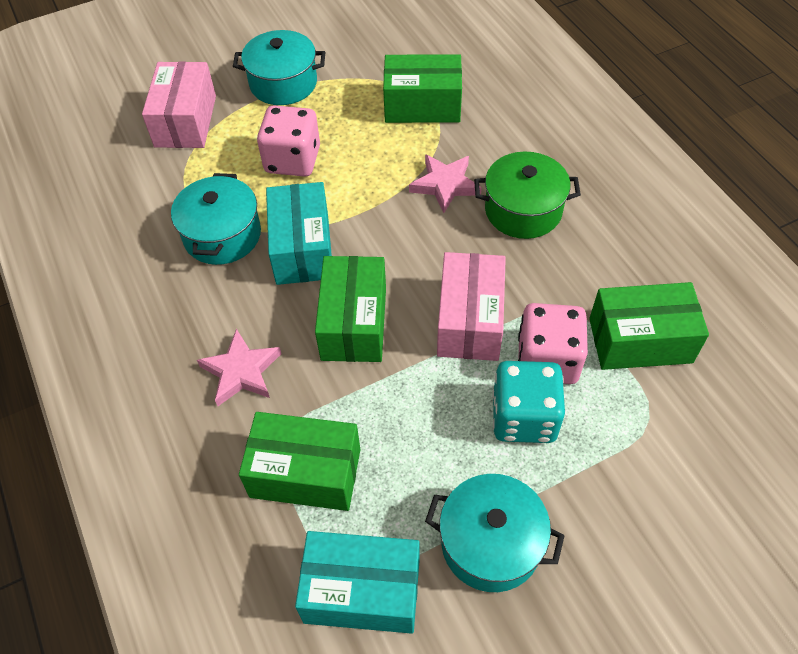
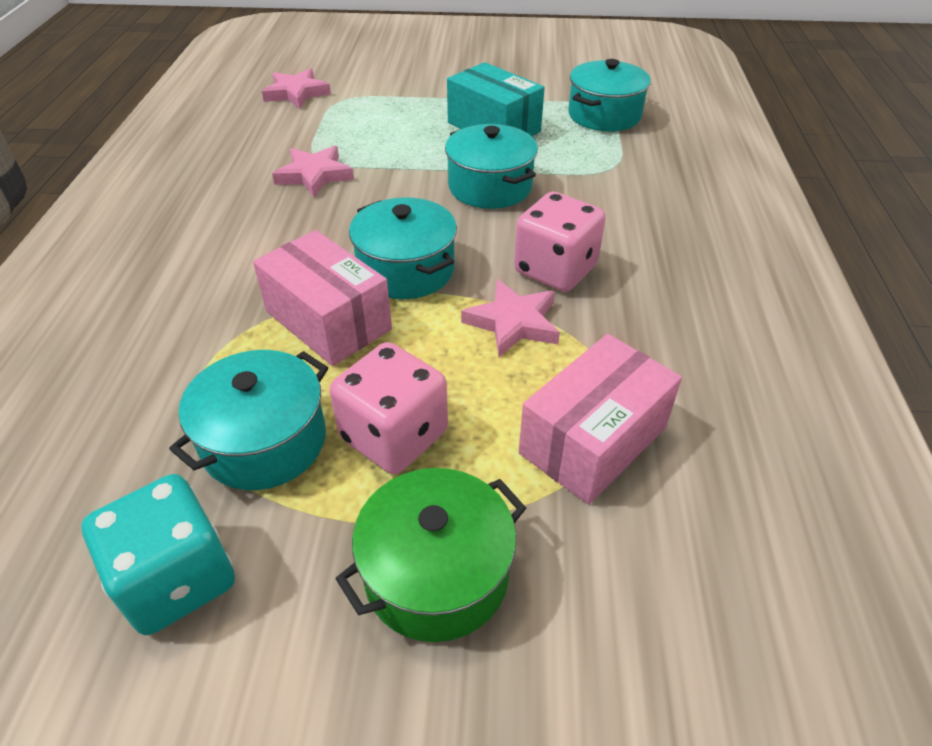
green box: 4 -> 0
pink star: 2 -> 3
turquoise box: 2 -> 1
turquoise pot: 3 -> 4

